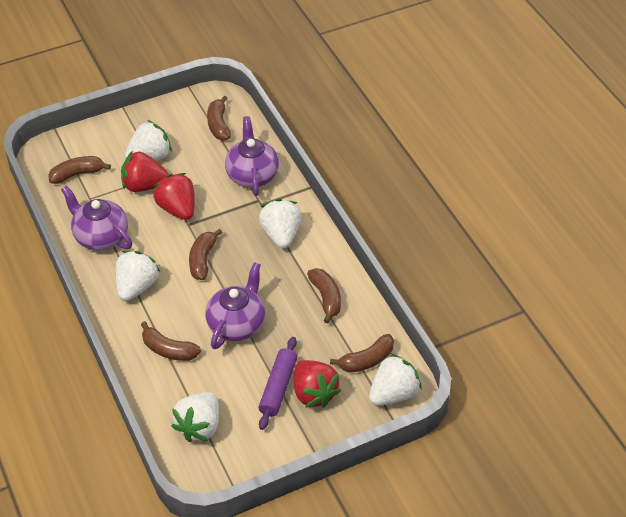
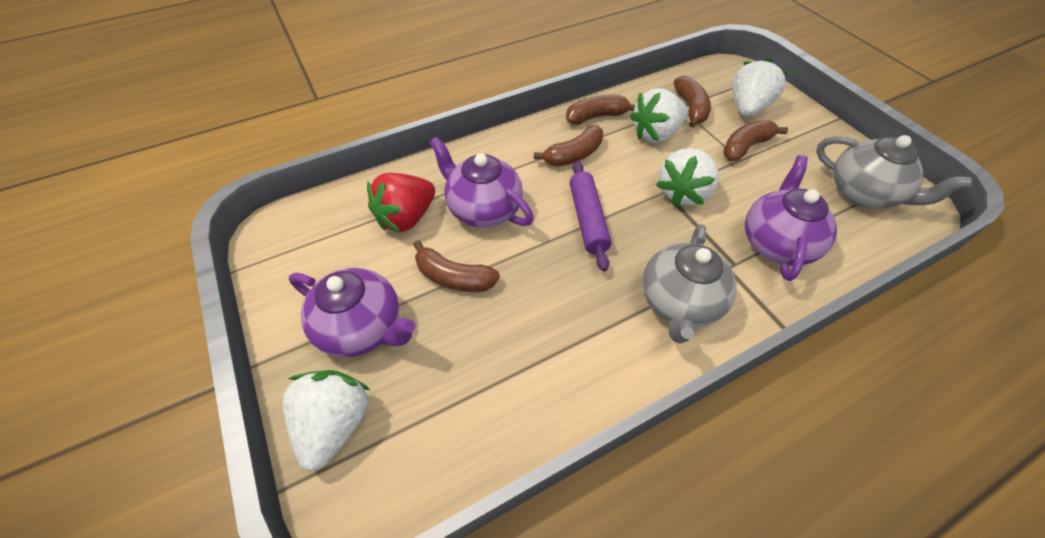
brown banana: 6 -> 5
grey teapot: 0 -> 2
red strawberry: 3 -> 1
white strawberry: 5 -> 4

